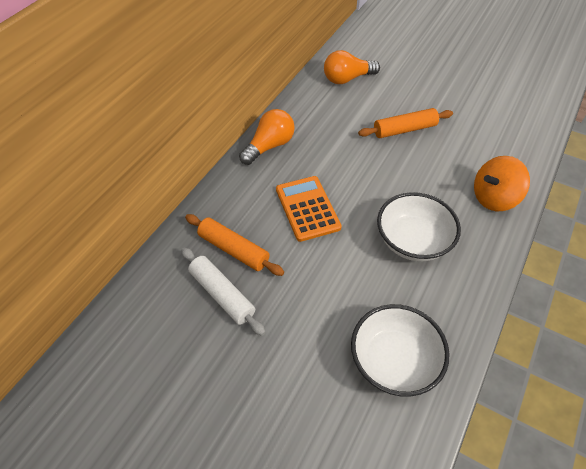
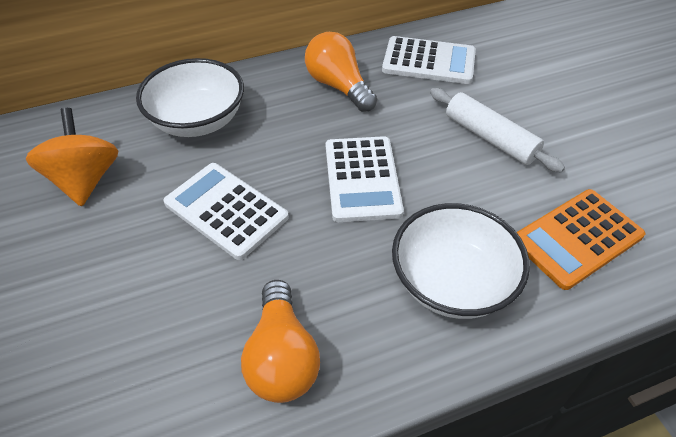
orange rolling pin: 2 -> 0
white calculator: 0 -> 3

